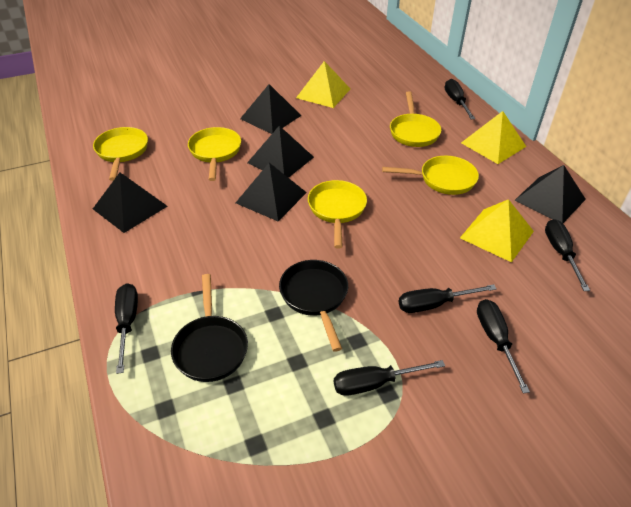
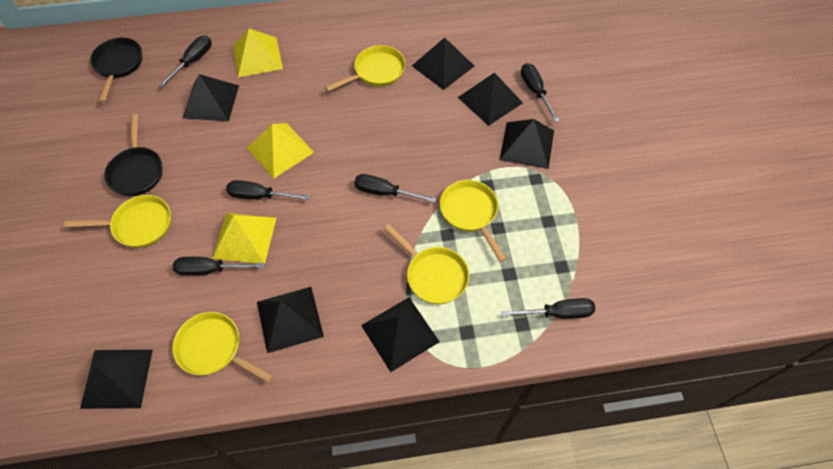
black pyramid: 5 -> 7

